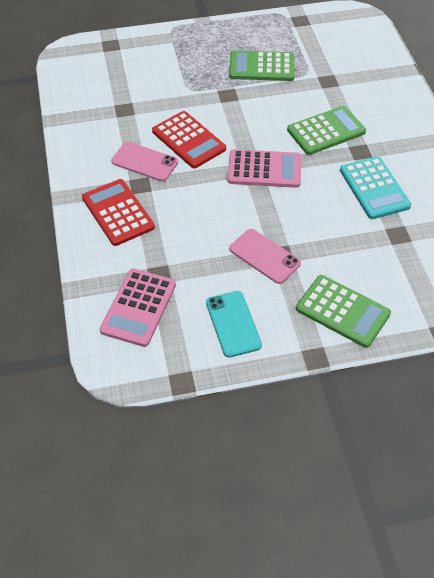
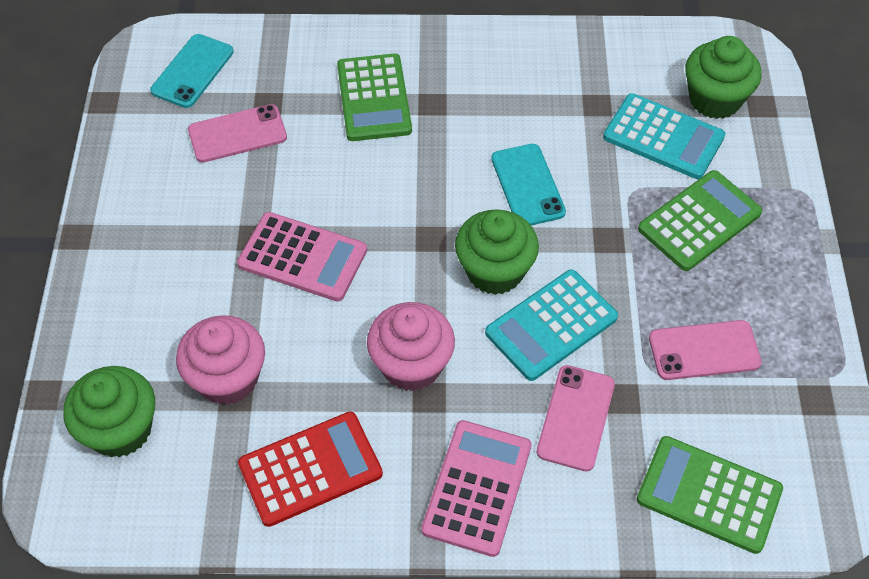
green cupcake: 0 -> 3
pink cupcake: 0 -> 2
pink phone: 2 -> 3
red calculator: 2 -> 1
turquoise calculator: 1 -> 2
turquoise phone: 1 -> 2

